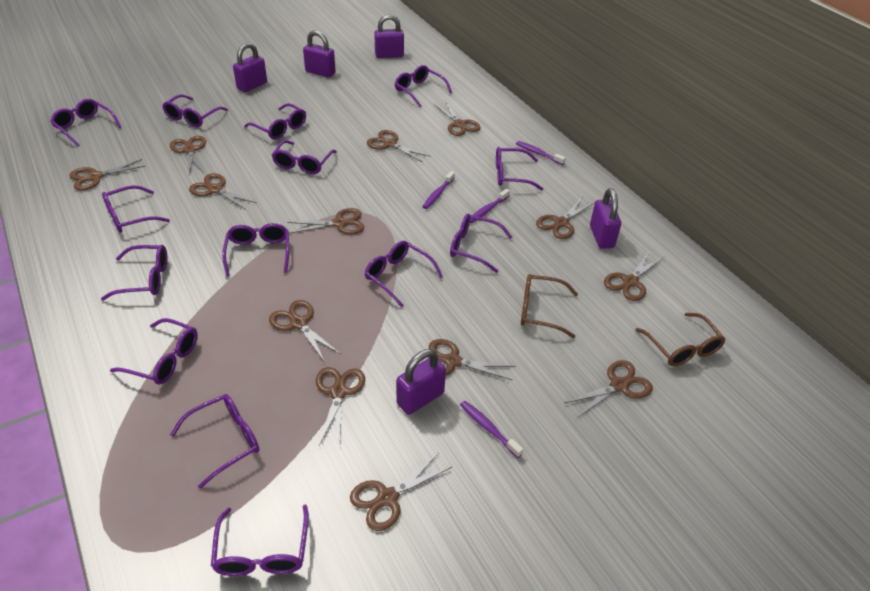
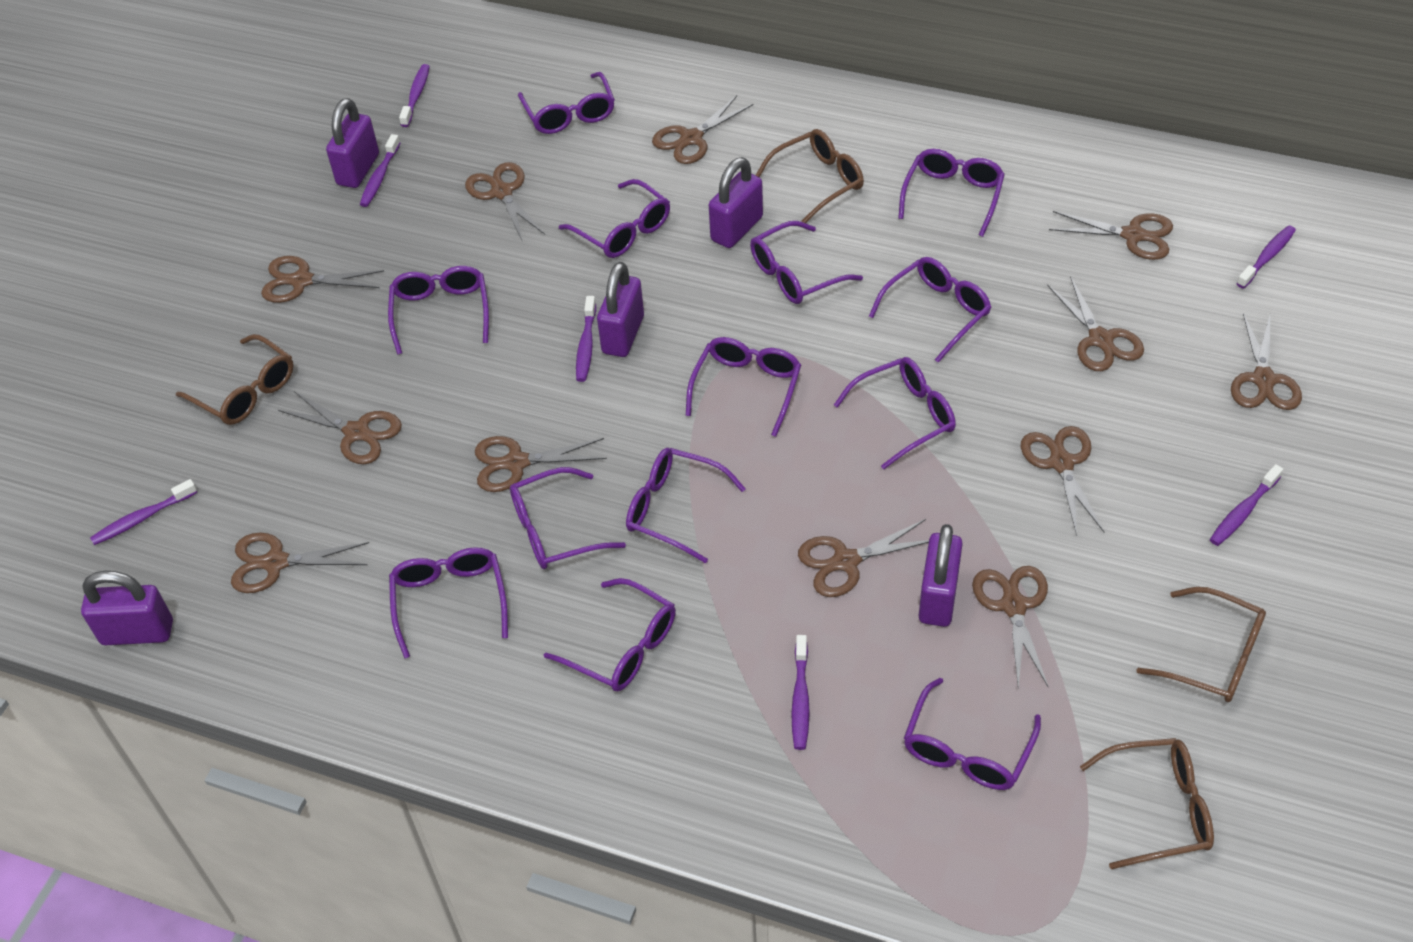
brown glasses: 2 -> 4
brown scissors: 13 -> 12
purple glasses: 14 -> 13
purple toothbrush: 4 -> 7

